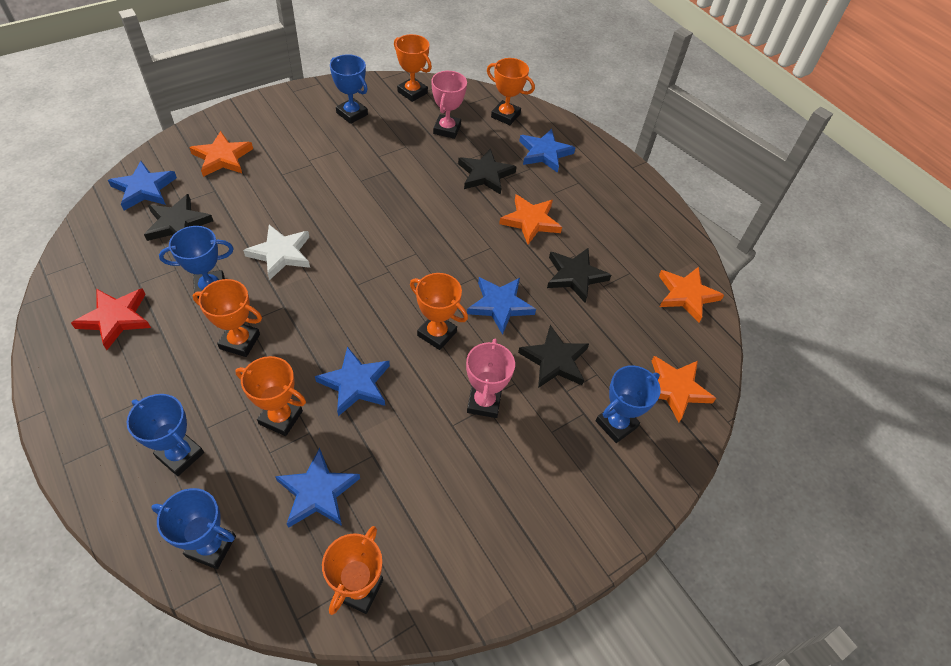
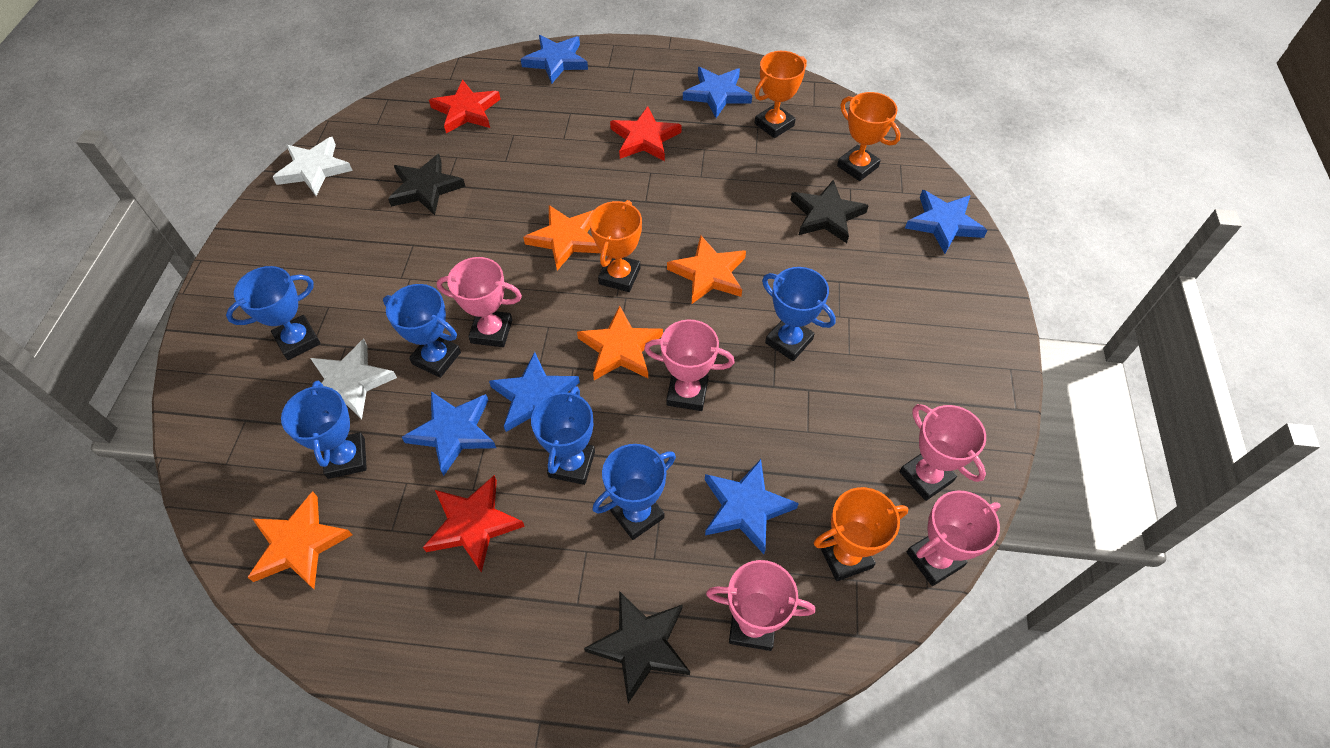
black star: 4 -> 3
blue star: 5 -> 6
blue trophy: 5 -> 6
orange trophy: 6 -> 4
pink trophy: 2 -> 5
red star: 1 -> 3
white star: 1 -> 2

